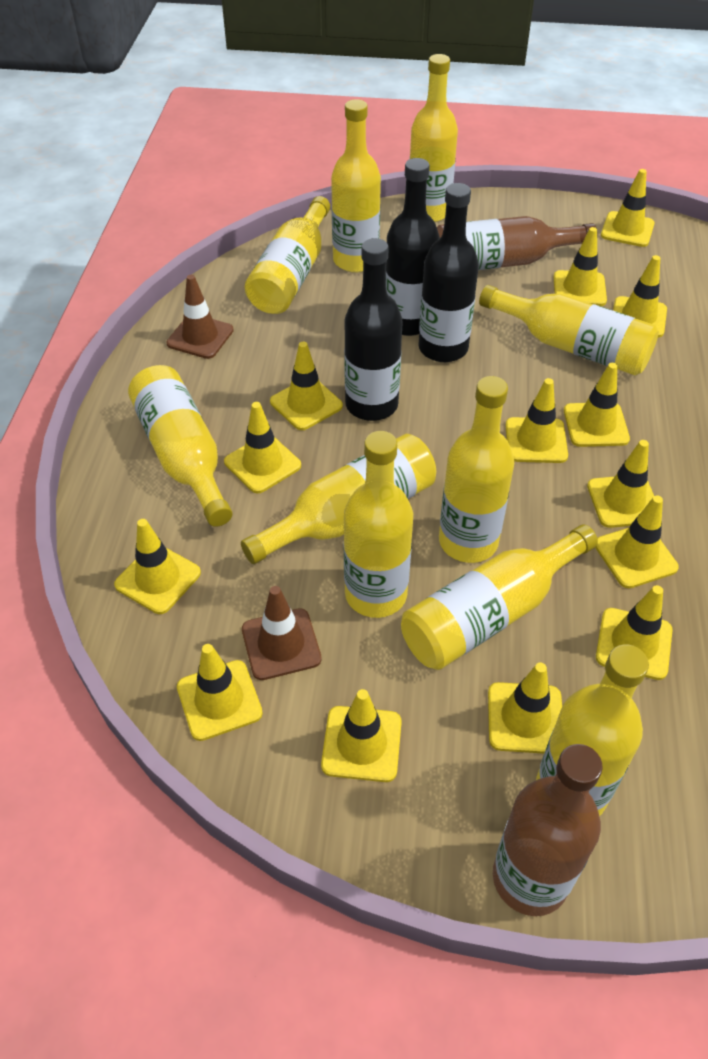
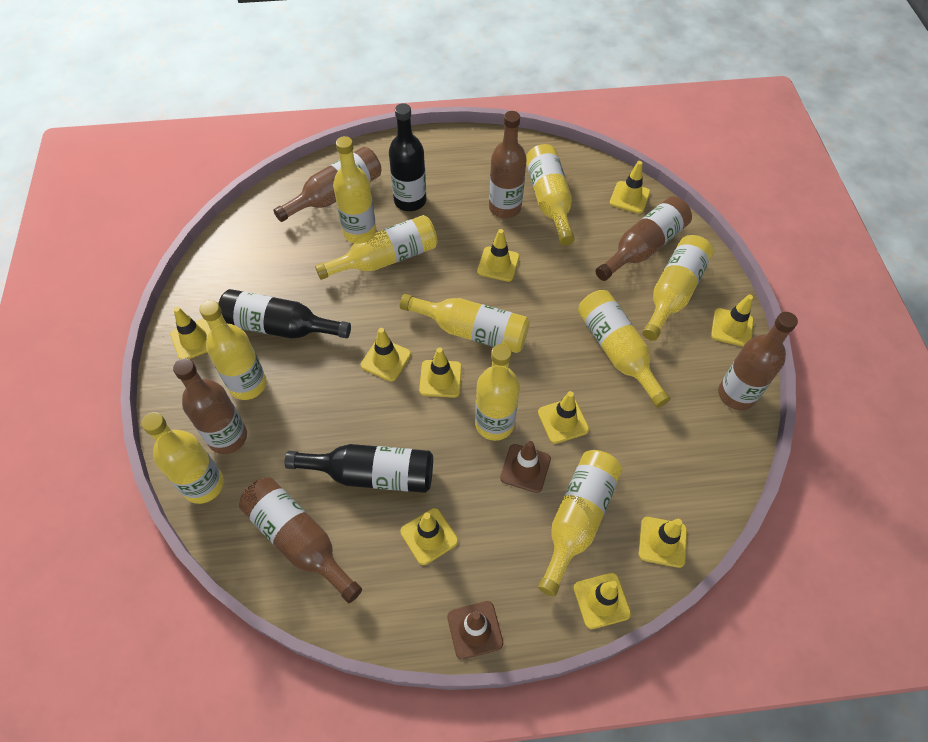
brown bottle: 2 -> 6
yellow traffic cone: 14 -> 10

